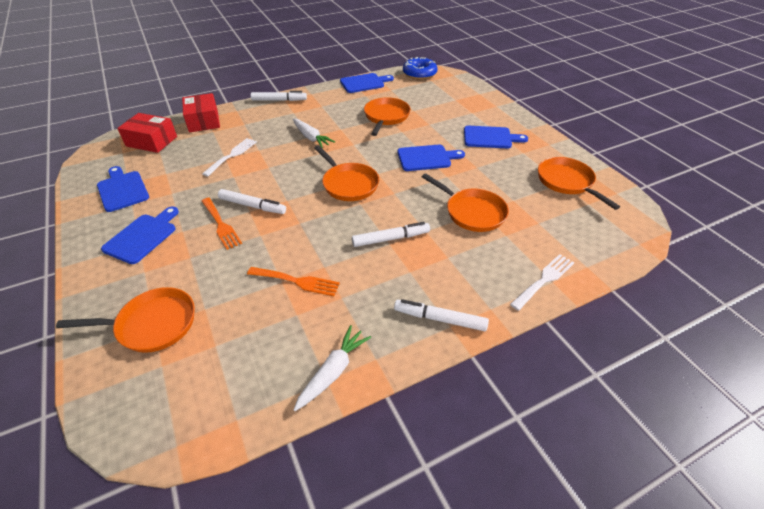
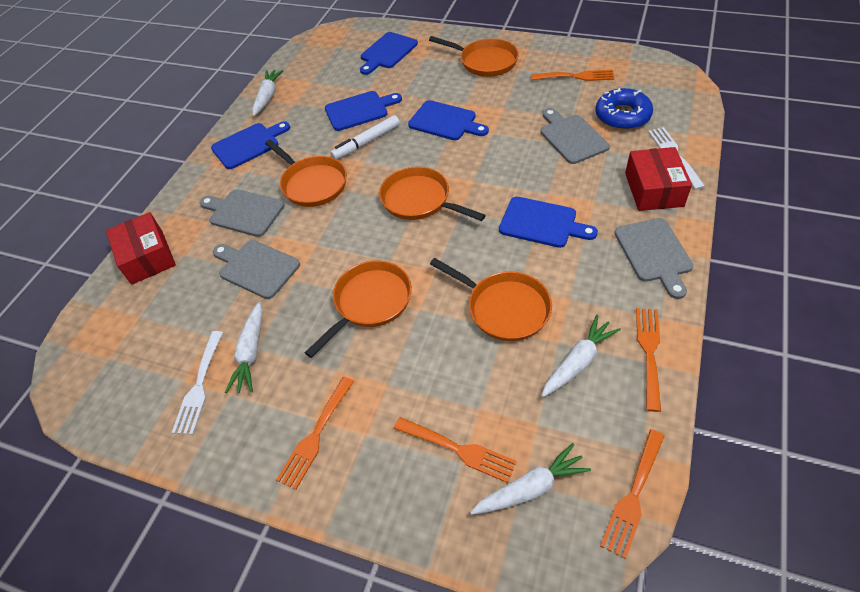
grey cutting board: 0 -> 4
orange fork: 2 -> 5
white carrot: 2 -> 4
white marker: 4 -> 1

